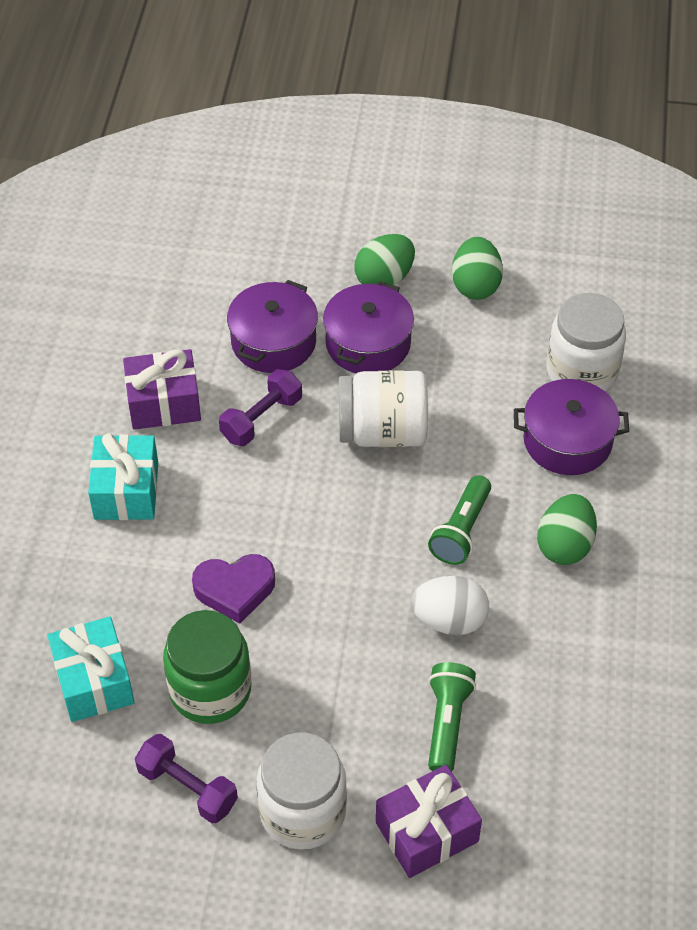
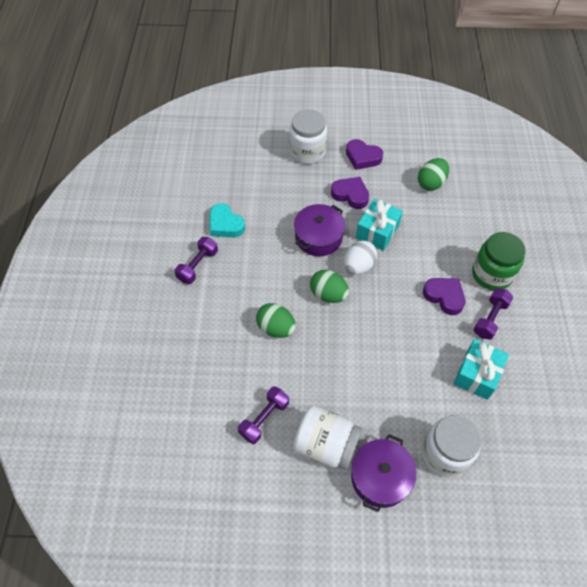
green flashlight: 2 -> 0
purple dumbbell: 2 -> 3
purple gift: 2 -> 0
purple heart: 1 -> 3
purple pot: 3 -> 2
turquoise heart: 0 -> 1

